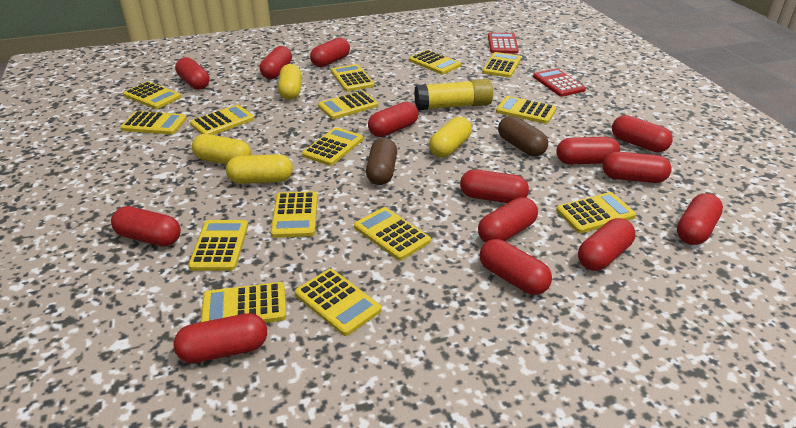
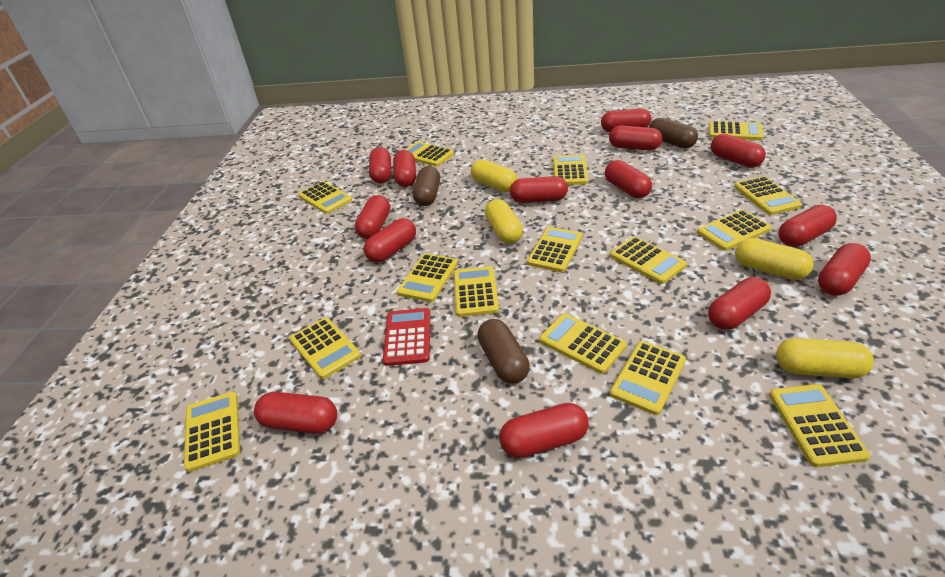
brown capsule: 2 -> 3
red calculator: 2 -> 1
yellow glue stick: 1 -> 0

